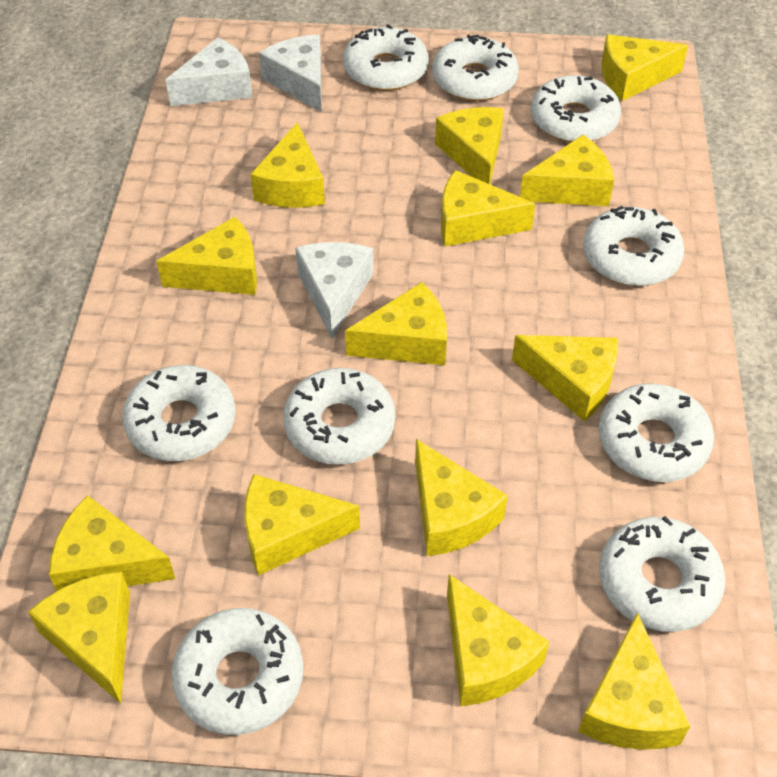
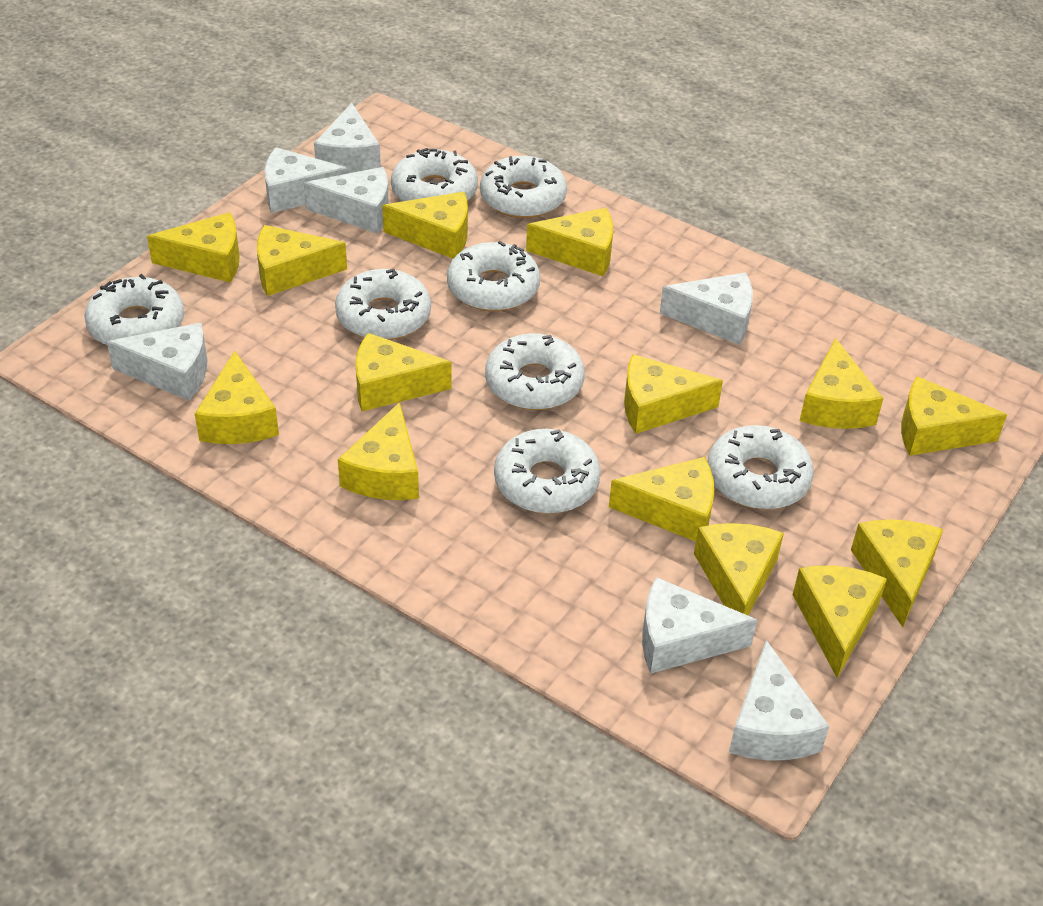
white cheese: 3 -> 7
white donut: 9 -> 8

